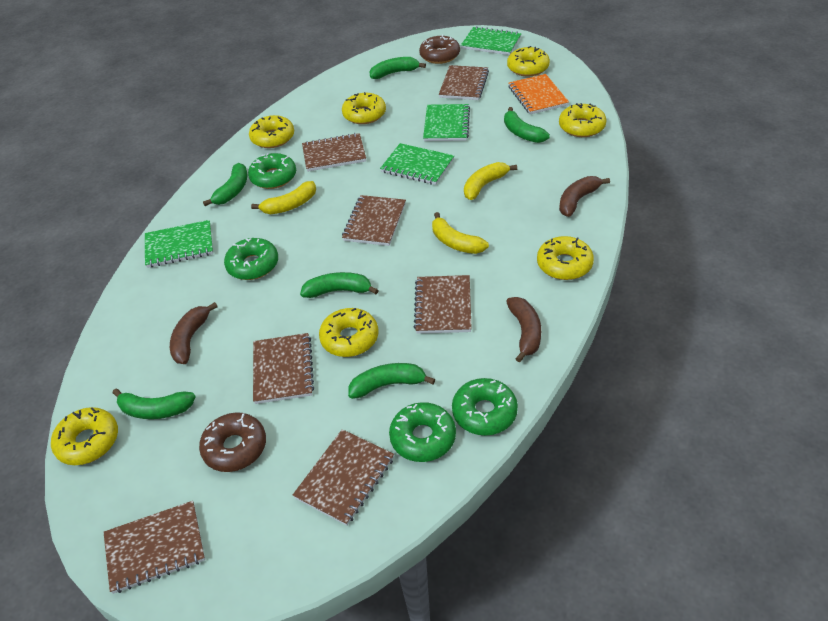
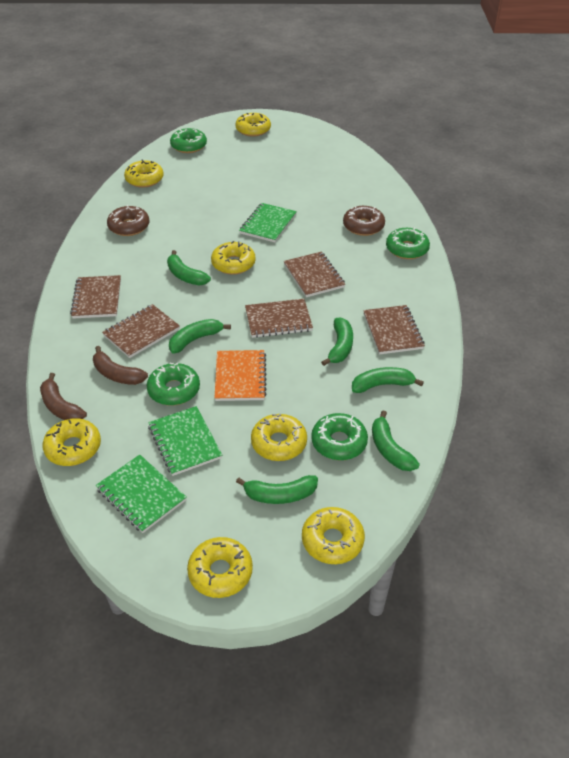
brown banana: 3 -> 2
brown notebook: 7 -> 5
green notebook: 4 -> 3
yellow banana: 3 -> 0

